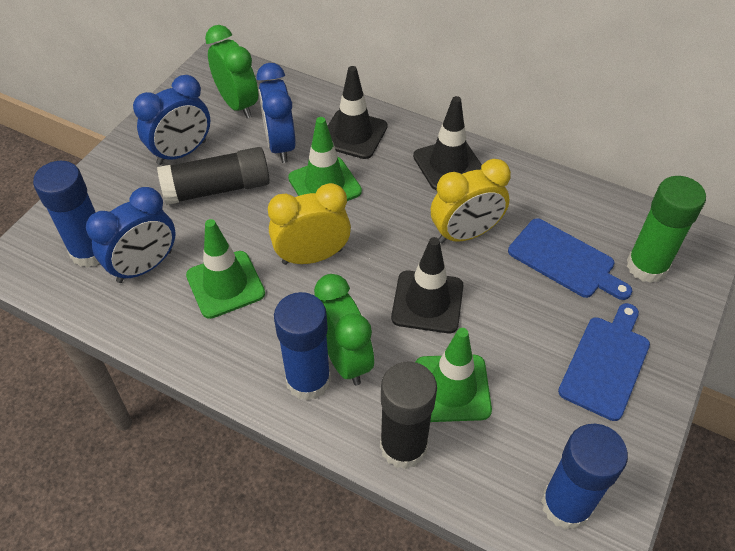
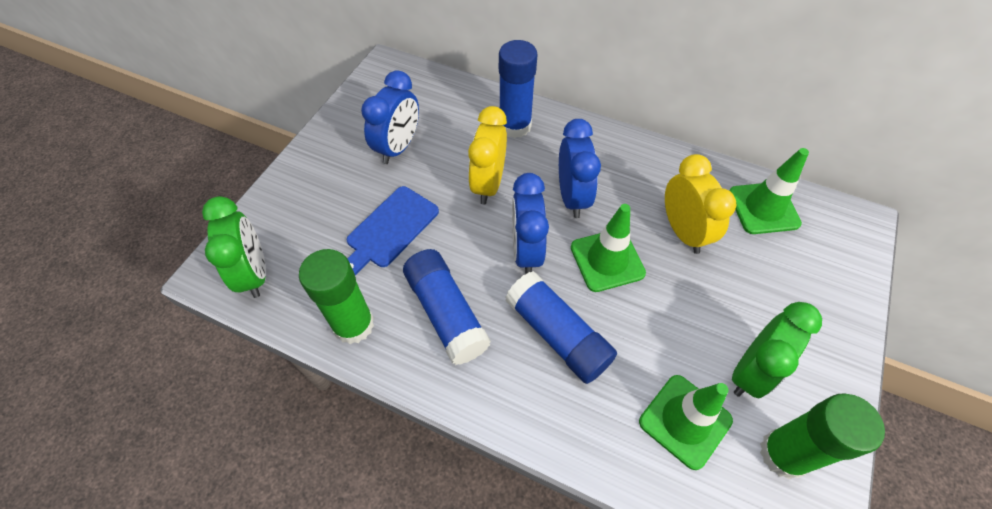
black glue stick: 2 -> 0
black traffic cone: 3 -> 0
blue cutting board: 2 -> 1
green glue stick: 1 -> 2

